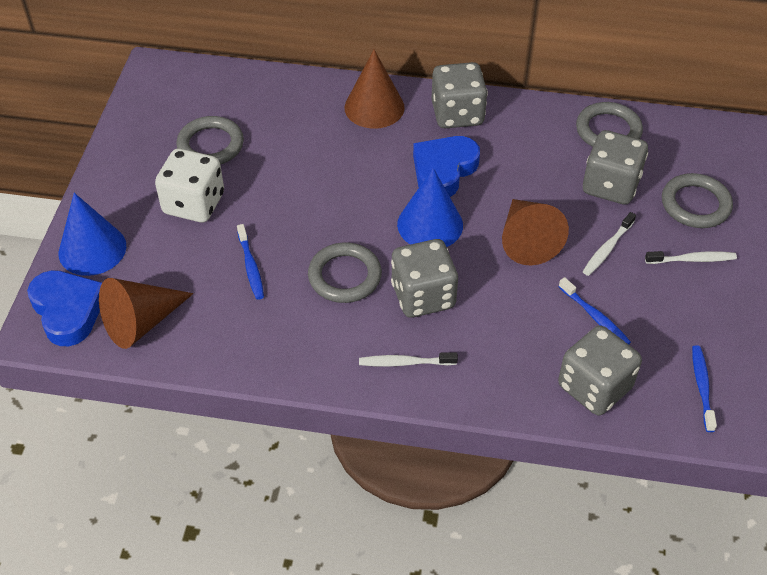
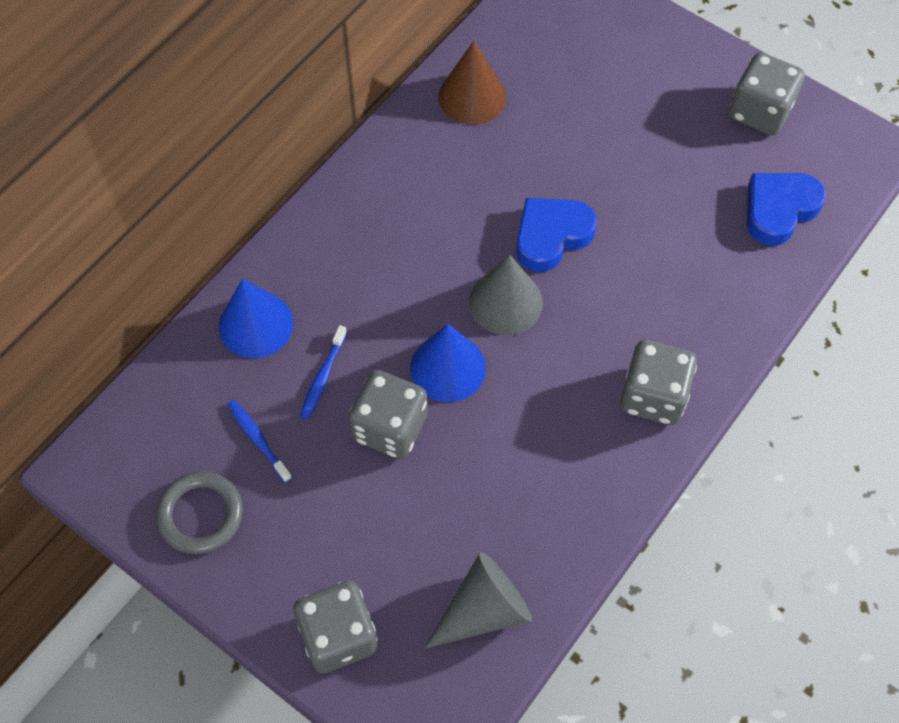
blue toothbrush: 3 -> 2
brown cone: 3 -> 1
grey cone: 0 -> 2
grey ring: 4 -> 1
white dice: 1 -> 0
white toothbrush: 3 -> 0

